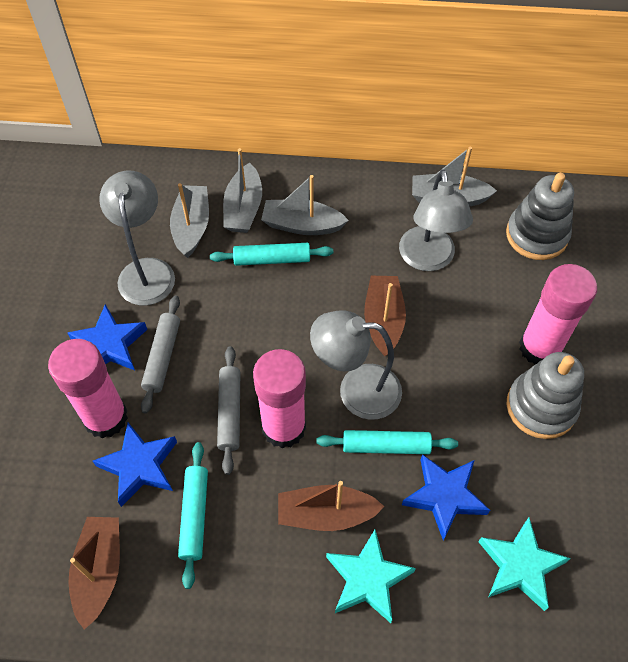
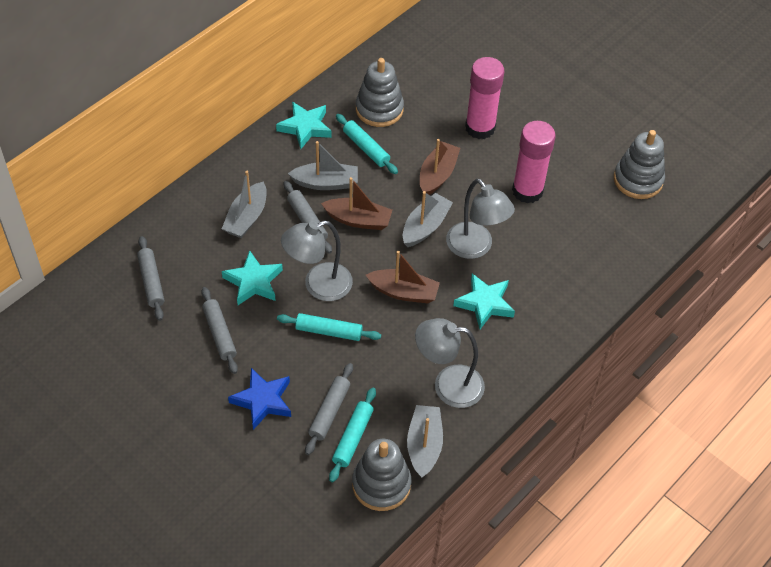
blue star: 3 -> 1
grey rolling pin: 2 -> 4
grey stacking toy: 2 -> 3
pink glue stick: 3 -> 2
turquoise star: 2 -> 3

